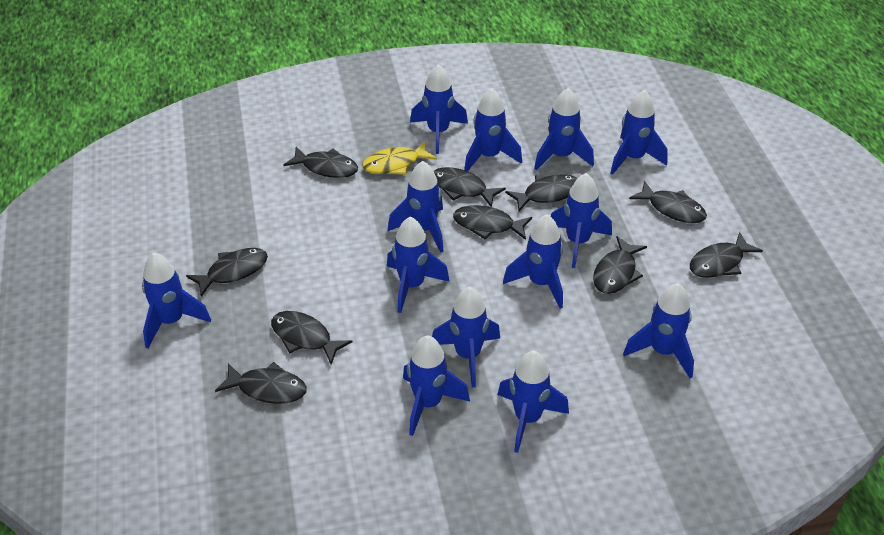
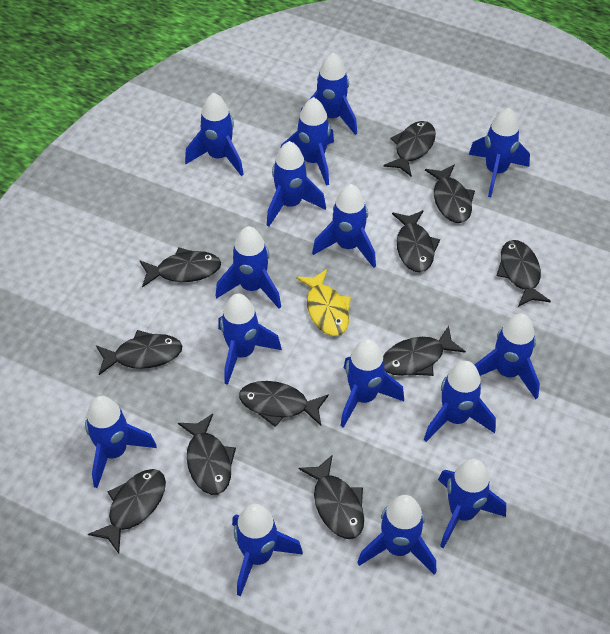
black fish: 10 -> 11
blue rocket: 13 -> 15

